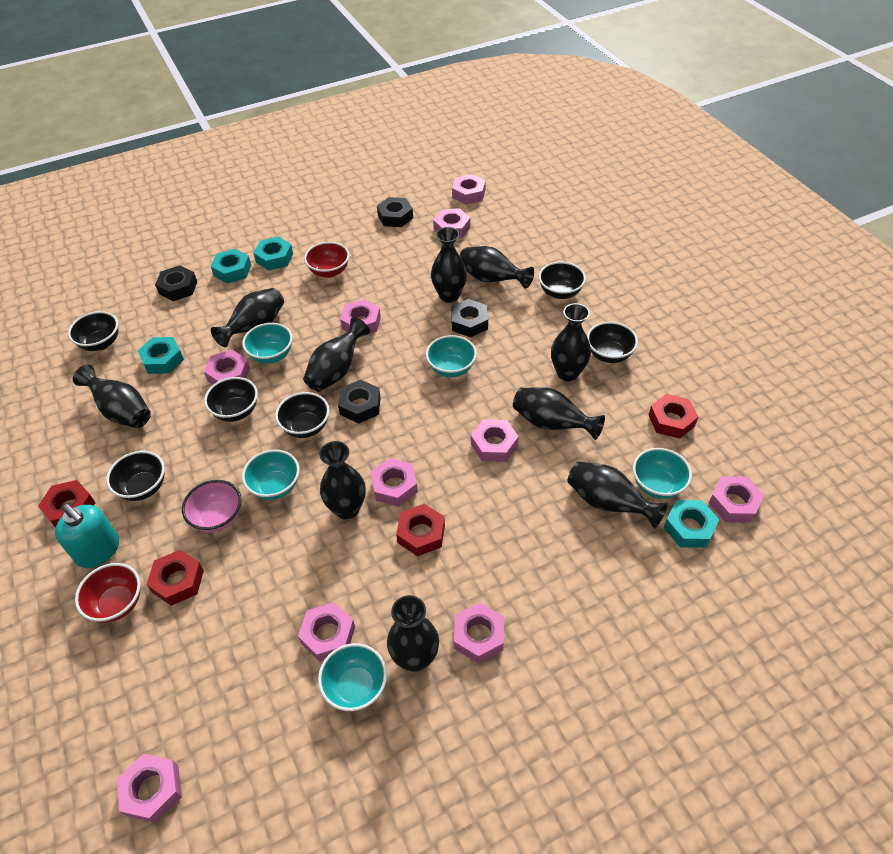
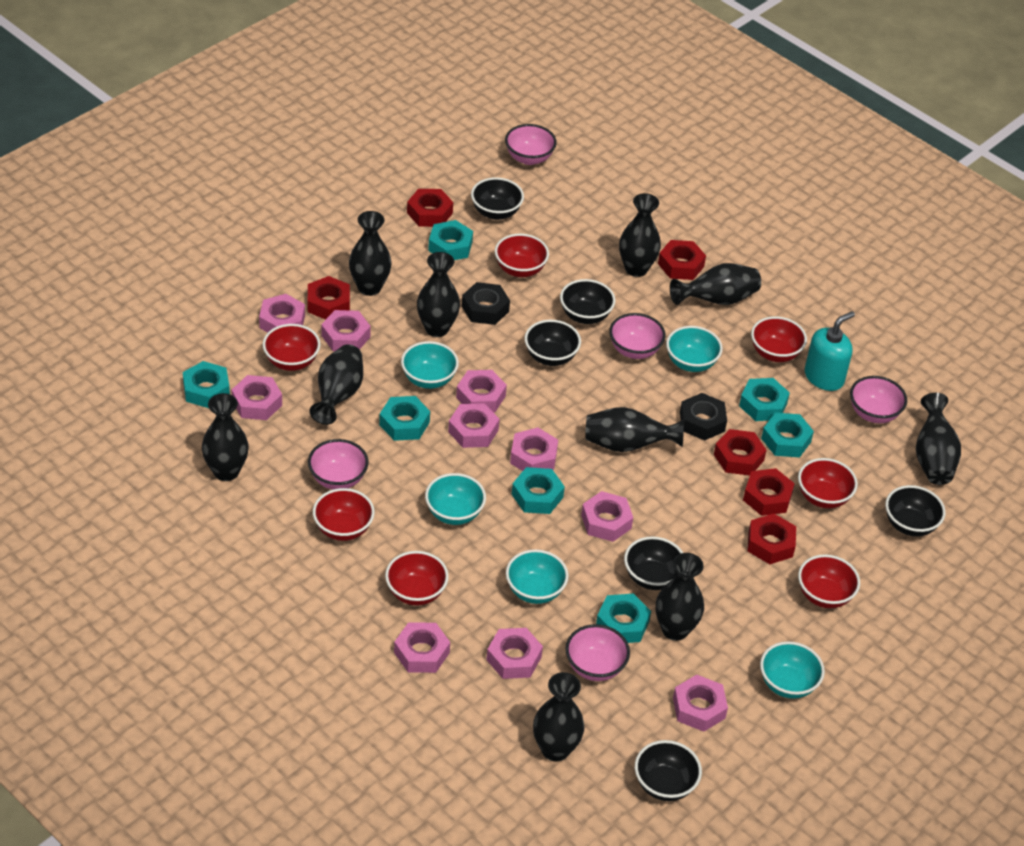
black nut: 4 -> 2
pink bowl: 1 -> 5
red bowl: 2 -> 7
red nut: 4 -> 6
turquoise nut: 4 -> 7

